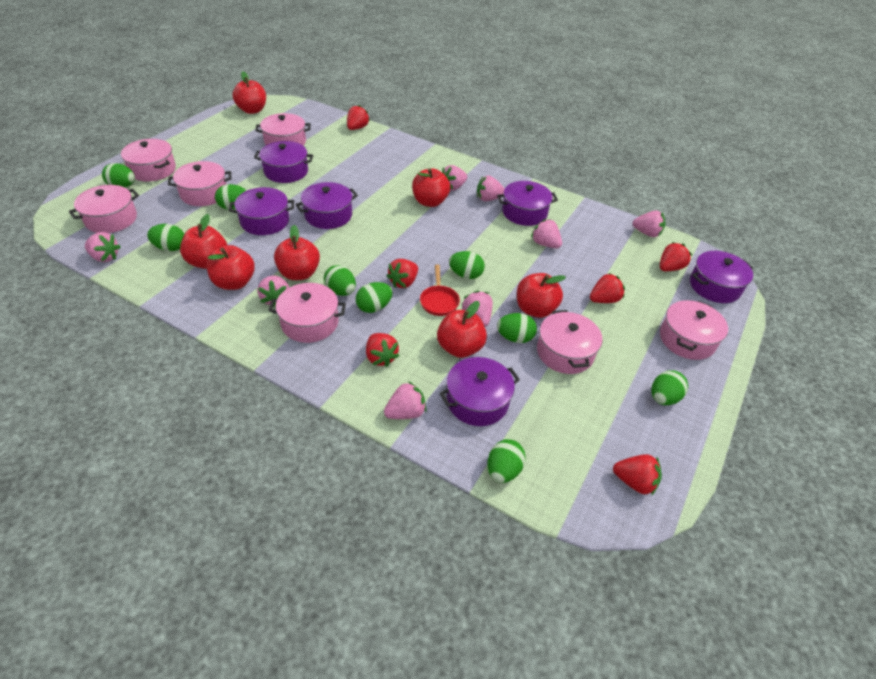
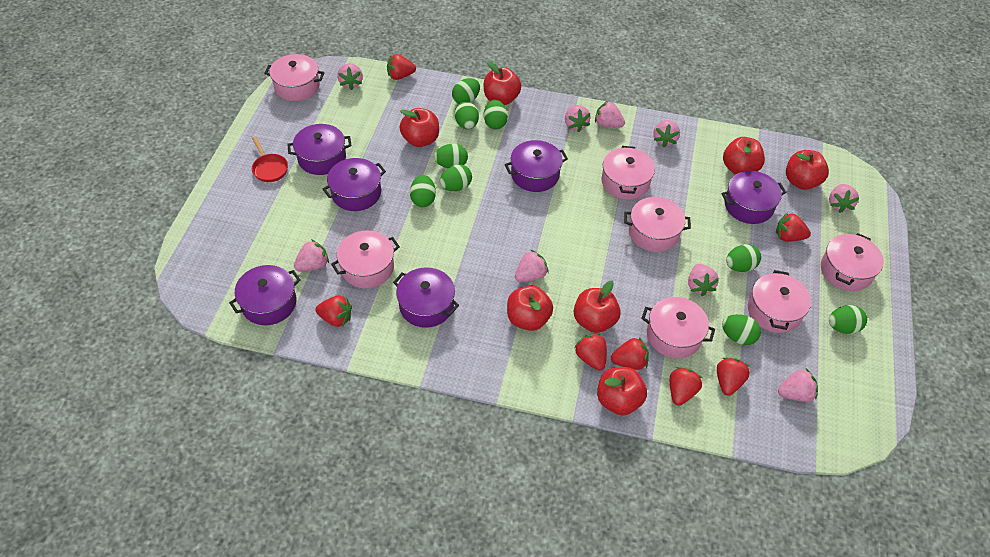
pink strawberry: 8 -> 9
red strawberry: 6 -> 7

